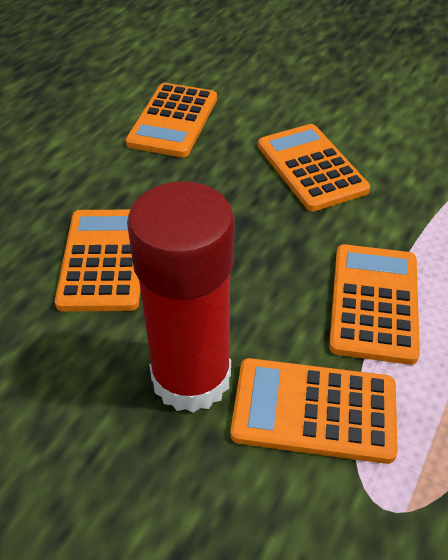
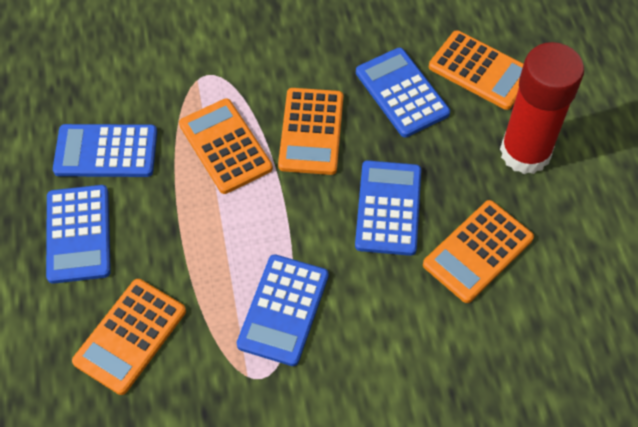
blue calculator: 0 -> 5

